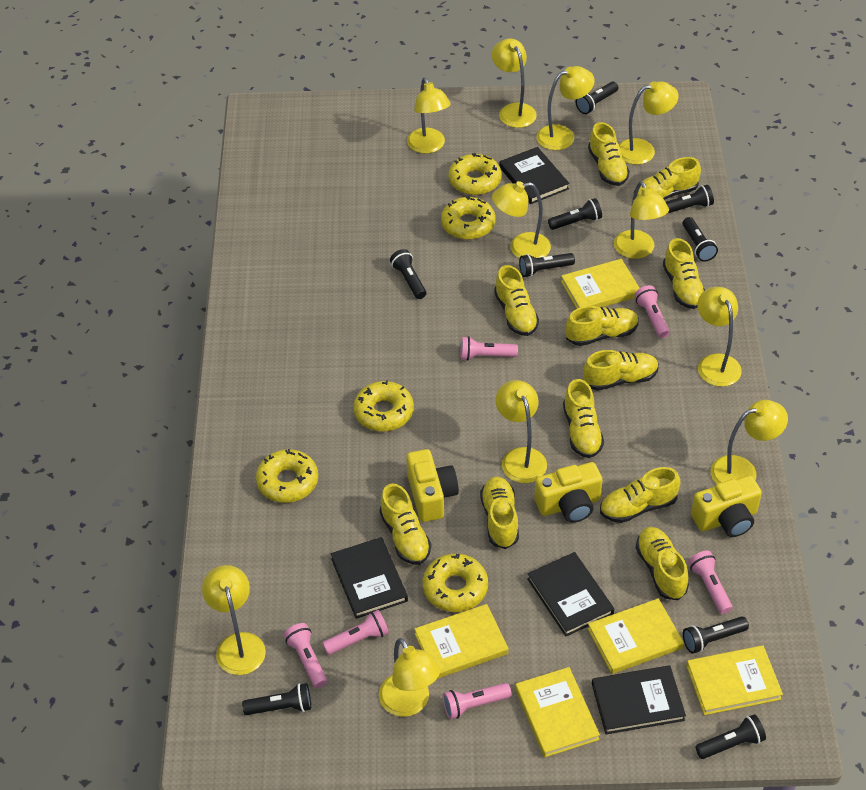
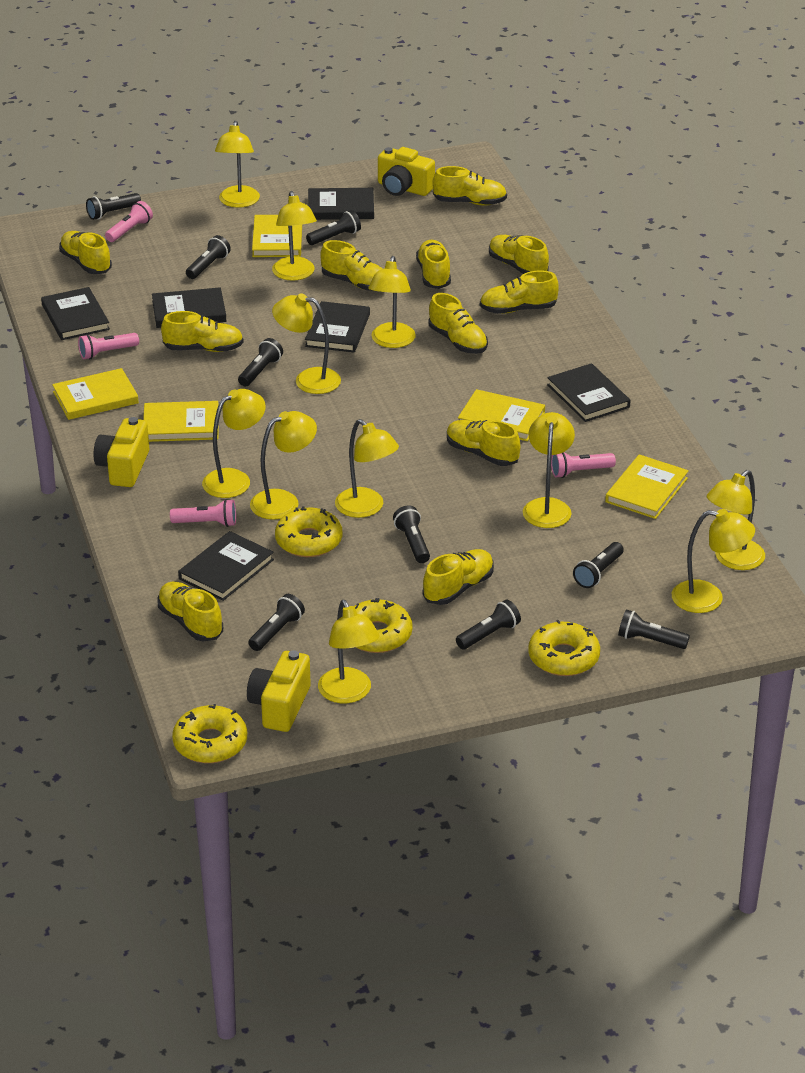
black book: 4 -> 6
pink flashlight: 6 -> 4
yellow donut: 5 -> 4

